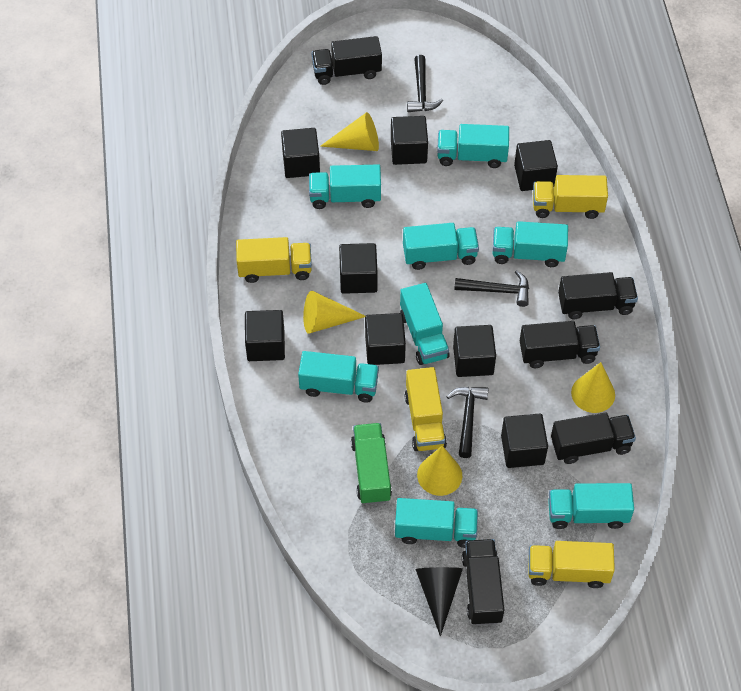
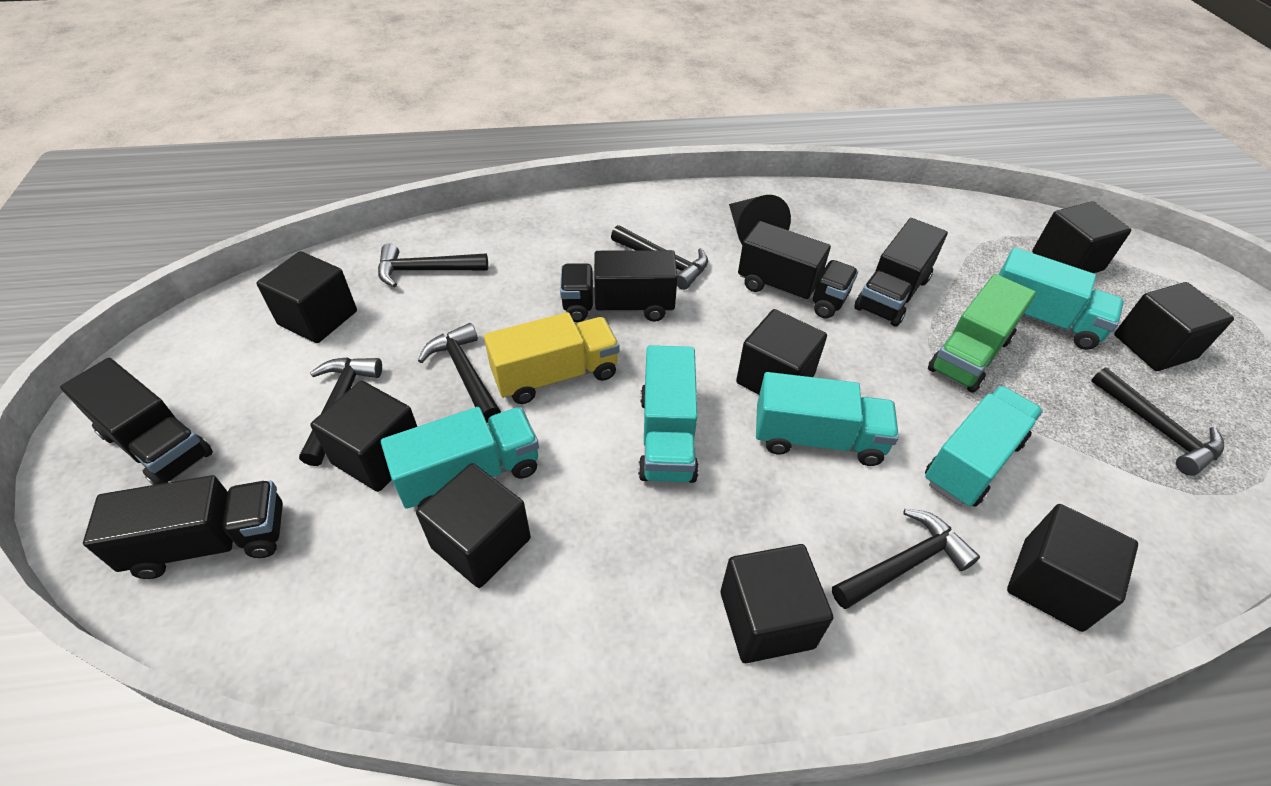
black hammer: 3 -> 6
turquoise truck: 8 -> 5
yellow cone: 4 -> 0
yellow truck: 4 -> 1

